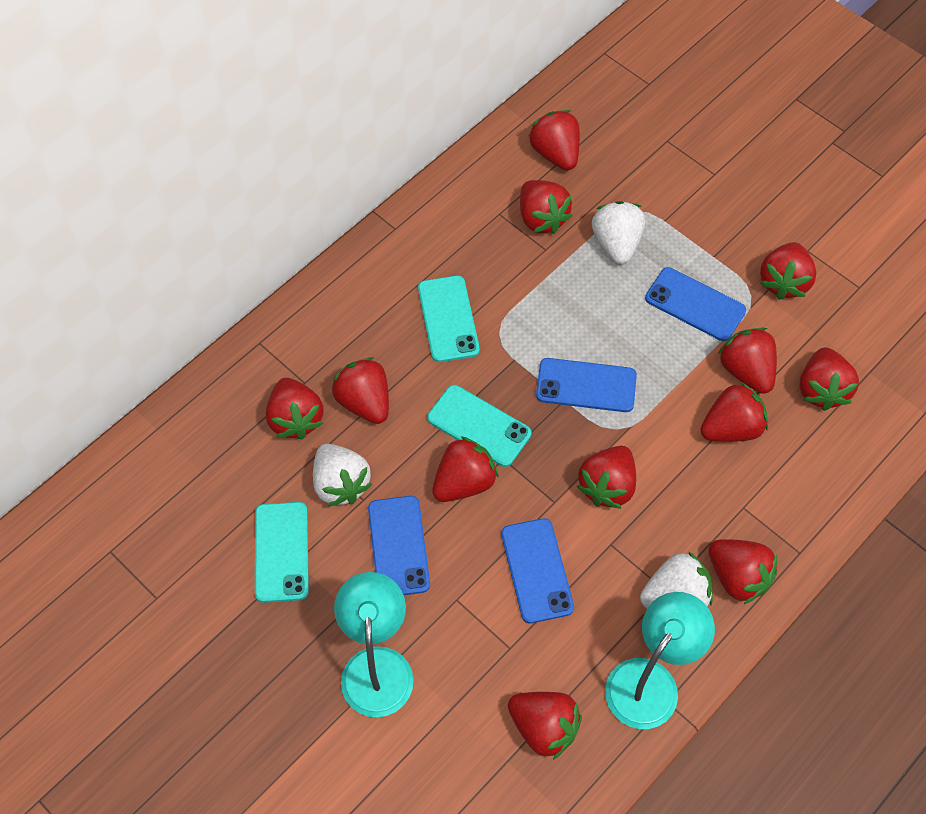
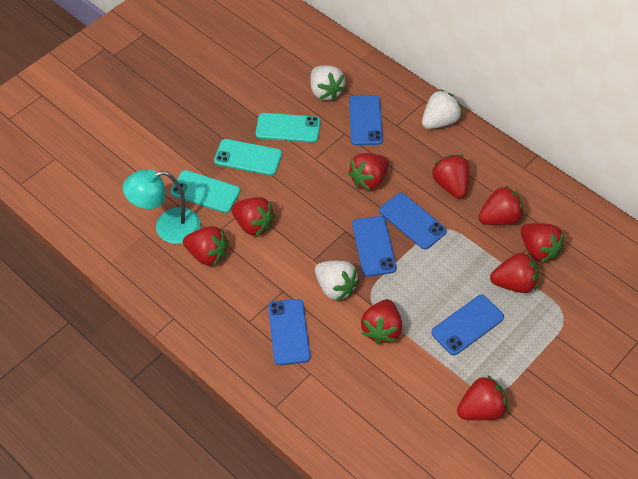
blue phone: 4 -> 5
red strawberry: 12 -> 9
turquoise lamp: 2 -> 1

